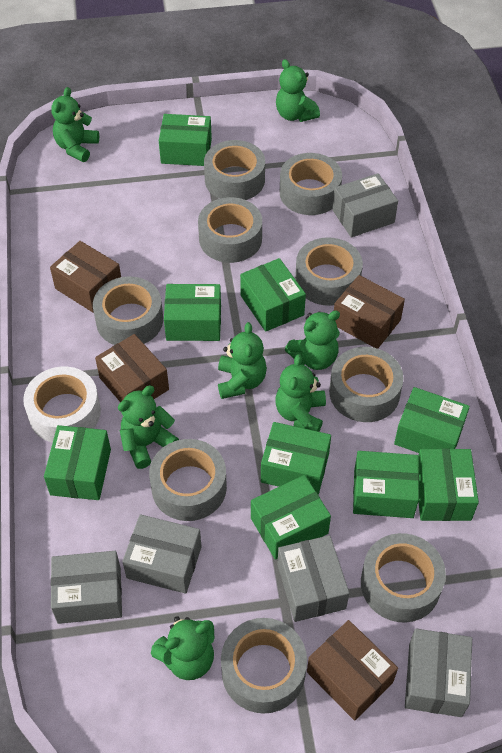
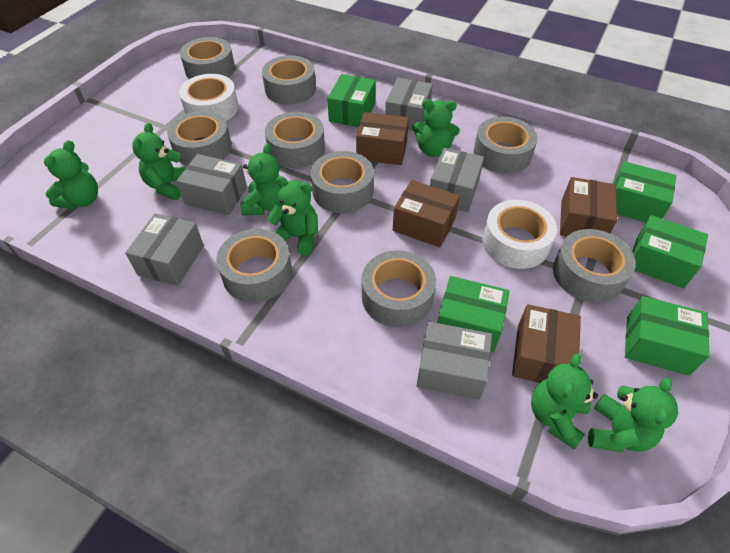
green box: 9 -> 5
white tape: 1 -> 2

